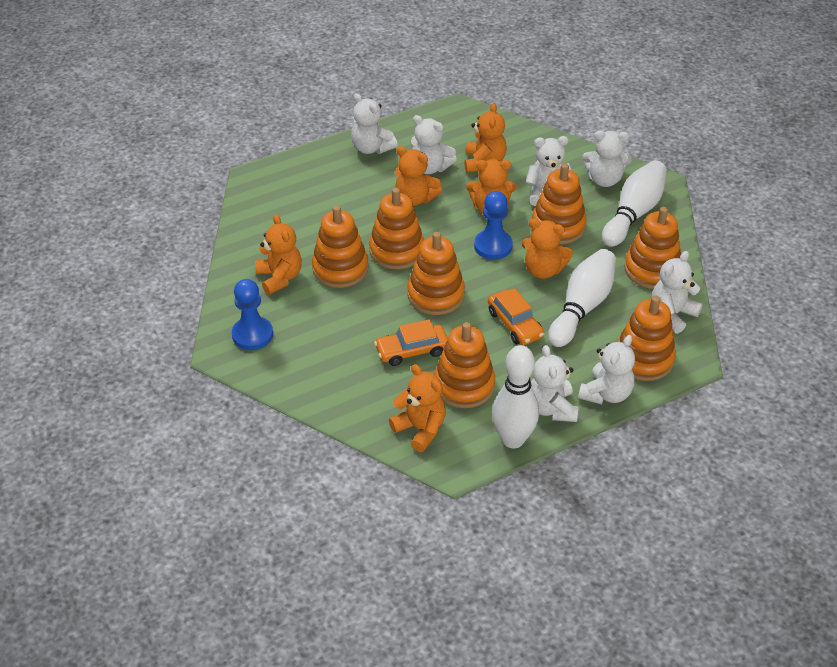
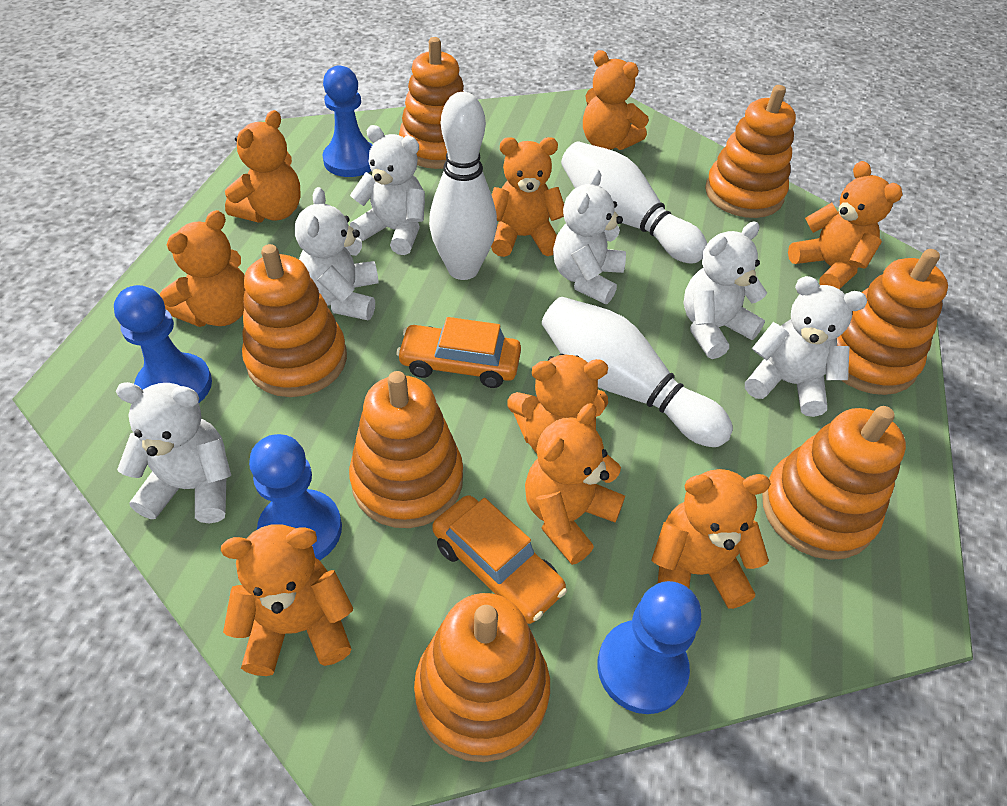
blue pawn: 2 -> 4
orange teddy bear: 6 -> 9
white teddy bear: 7 -> 6

